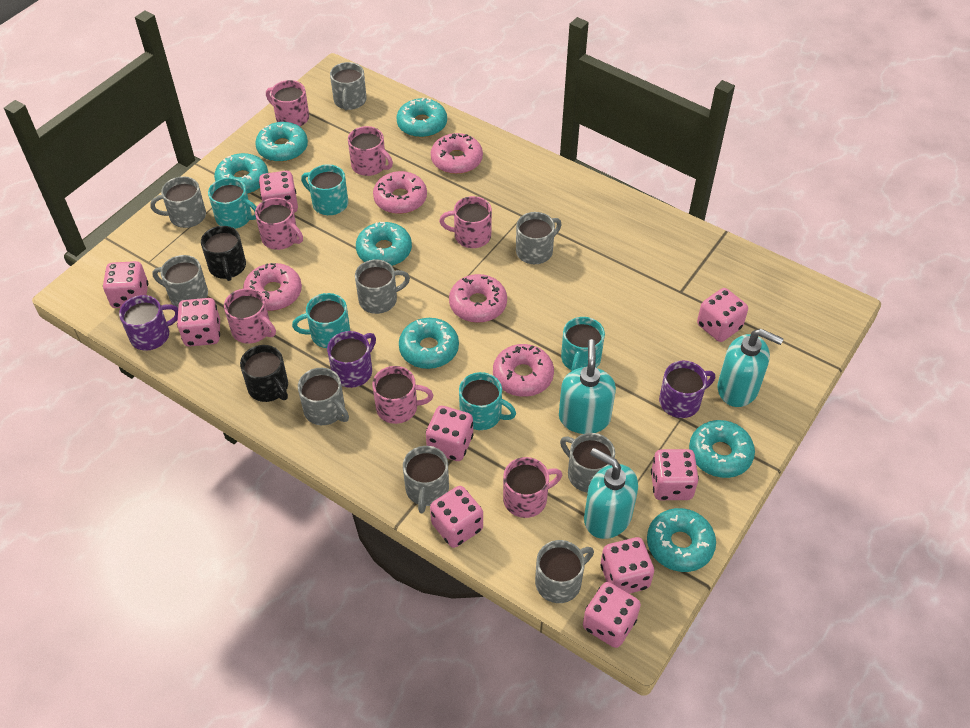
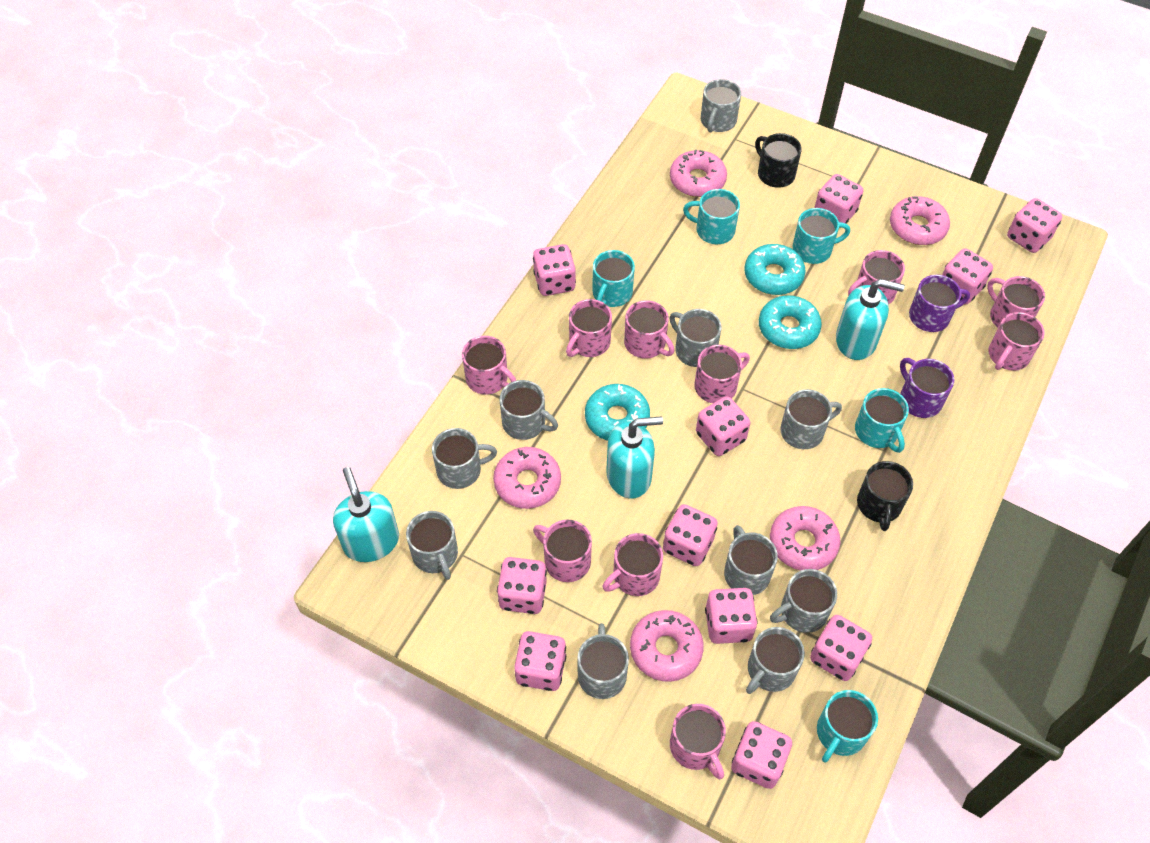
grey mug: 9 -> 10
pink dice: 9 -> 11
pink mug: 7 -> 10
purple mug: 3 -> 2
turquoise donut: 7 -> 3

